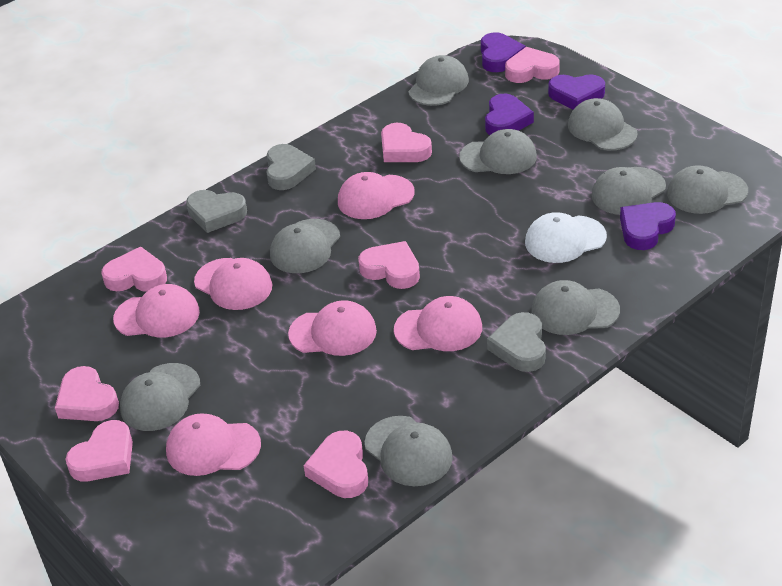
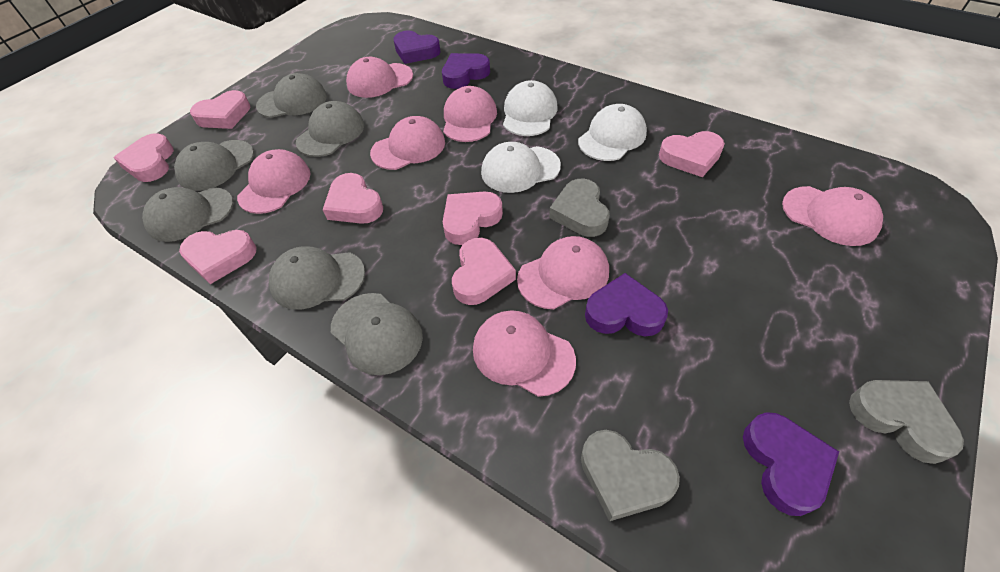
grey cap: 9 -> 6
pink cap: 6 -> 7
white cap: 1 -> 3

